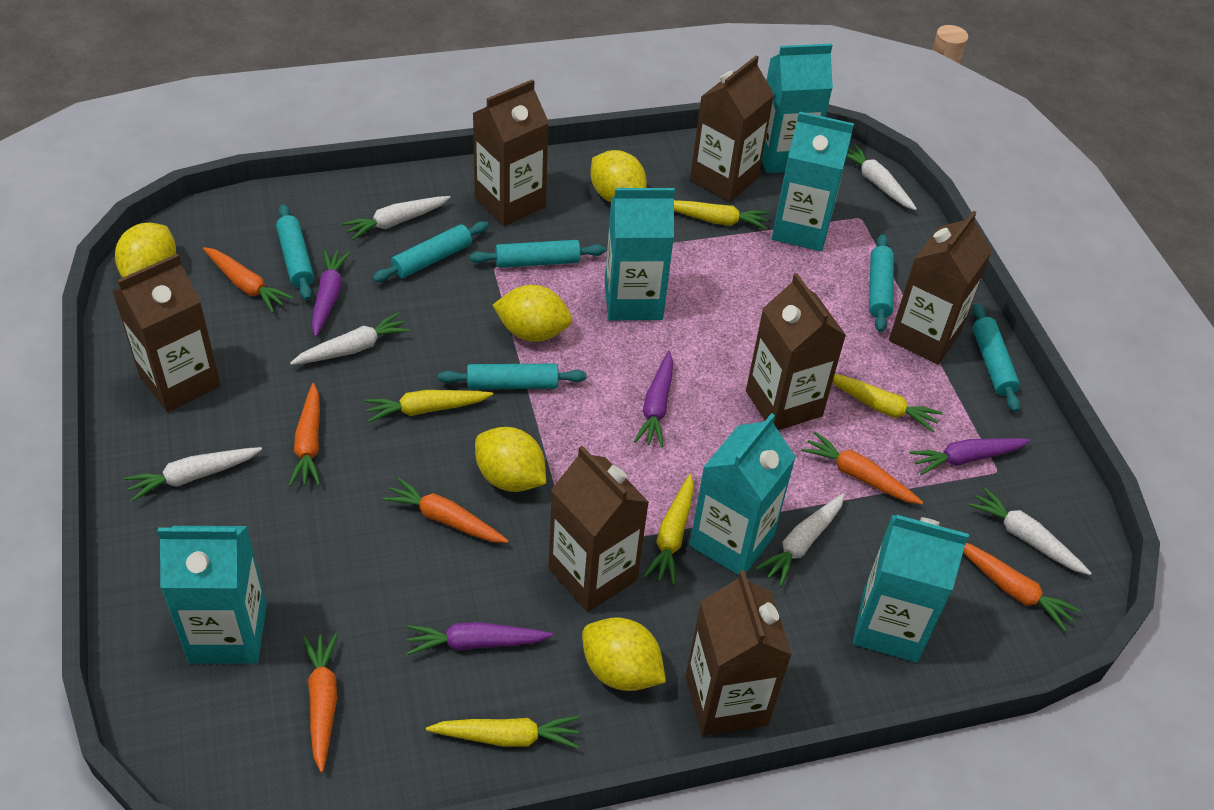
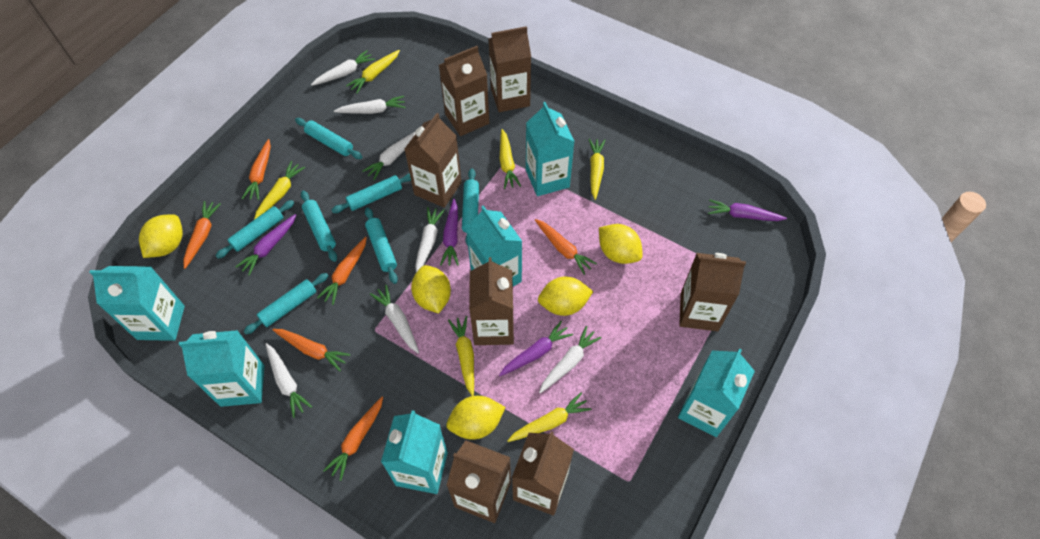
turquoise rolling pin: 6 -> 7
white carrot: 6 -> 7
yellow carrot: 5 -> 6

